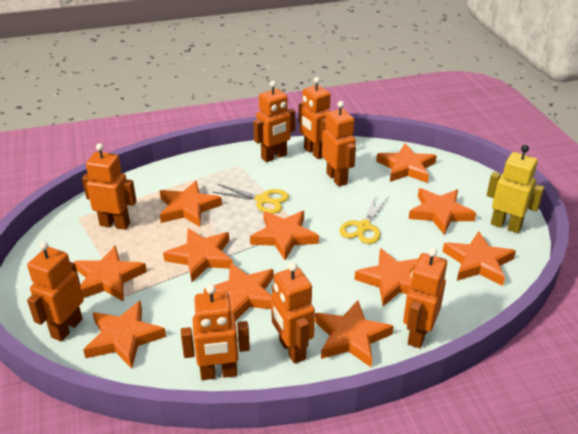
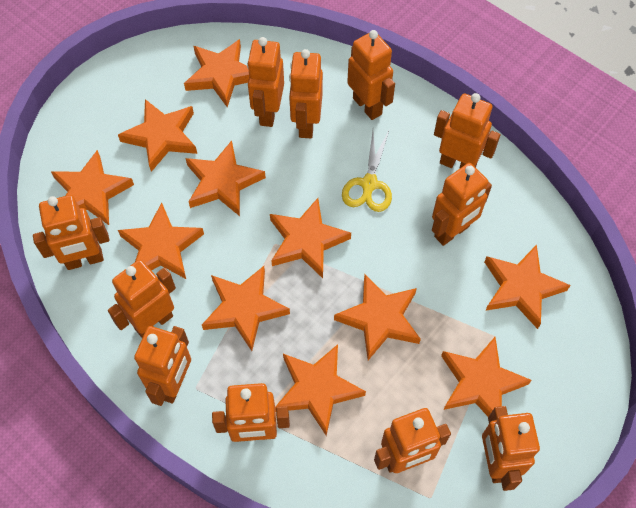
orange robot: 8 -> 11
yellow robot: 1 -> 0
yellow scissors: 2 -> 1

